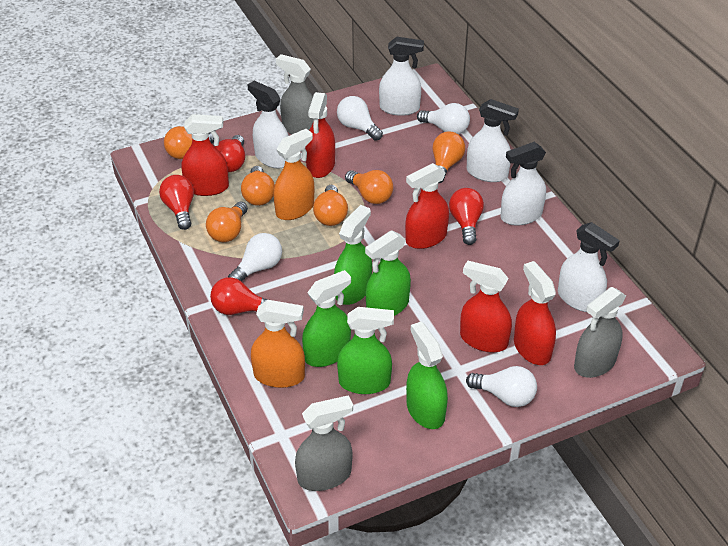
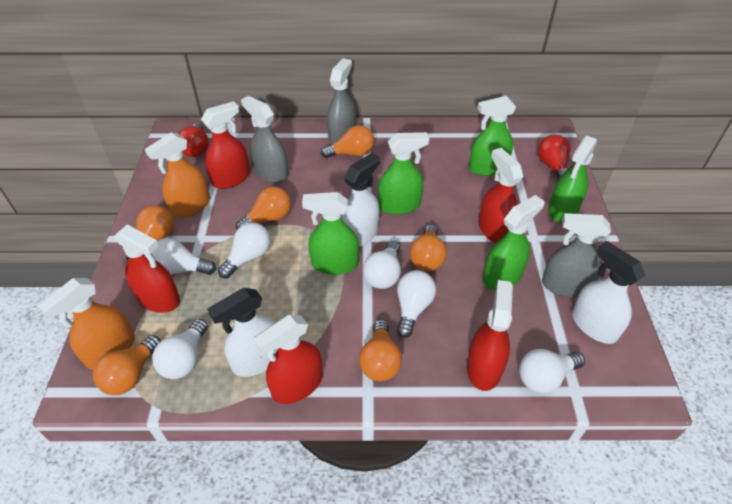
red light bulb: 4 -> 2
white light bulb: 4 -> 6
white spray bottle: 5 -> 3

